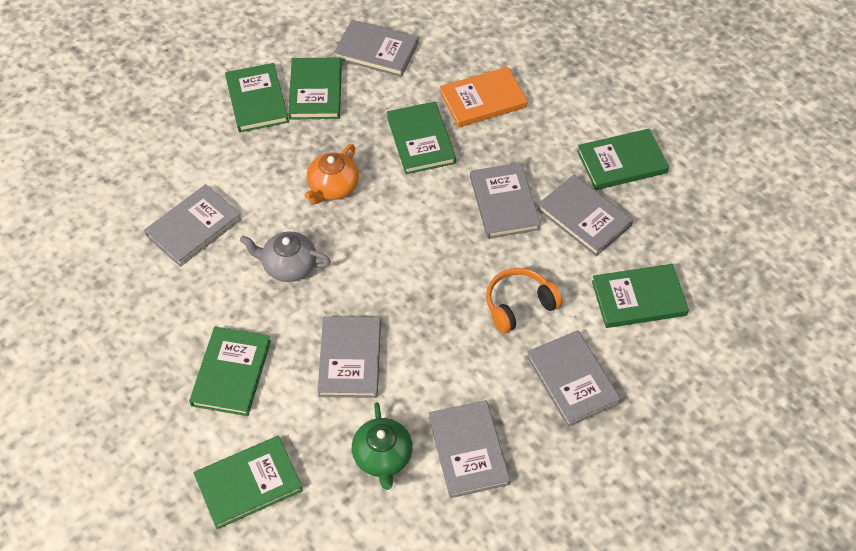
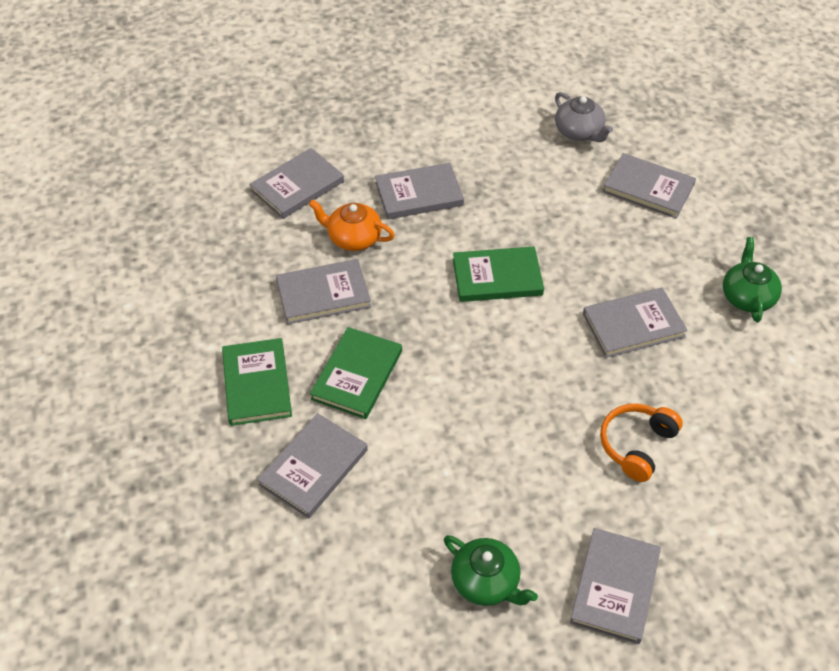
green book: 7 -> 3
green teapot: 1 -> 2
orange book: 1 -> 0

